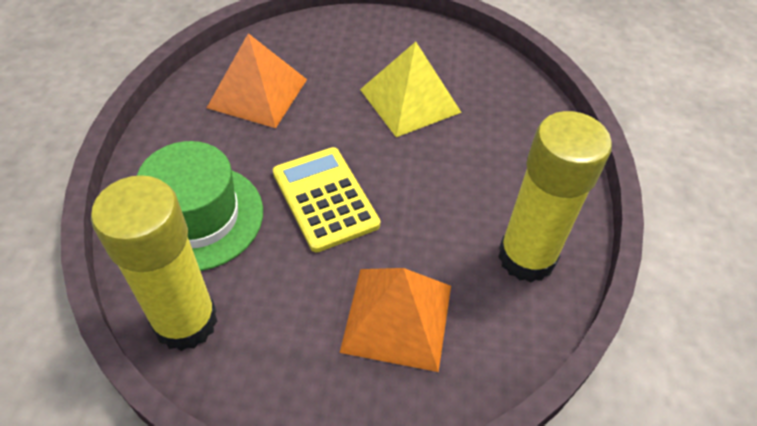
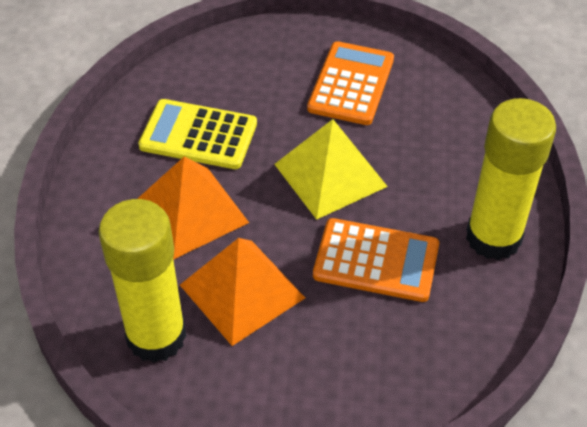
green hat: 1 -> 0
orange calculator: 0 -> 2

